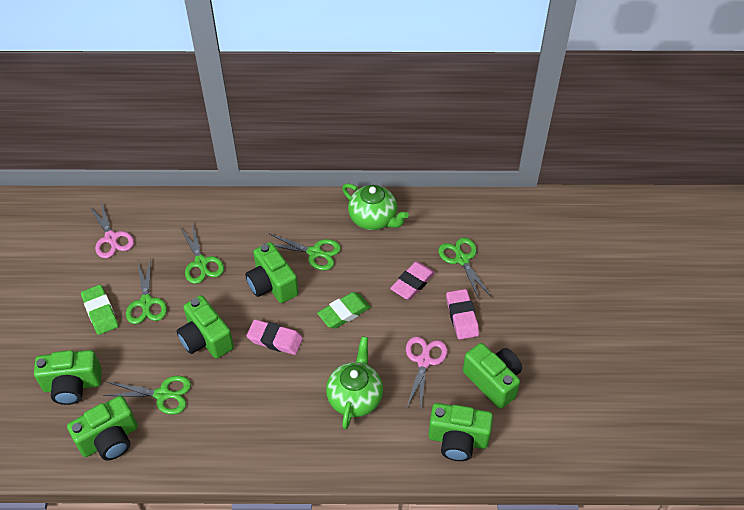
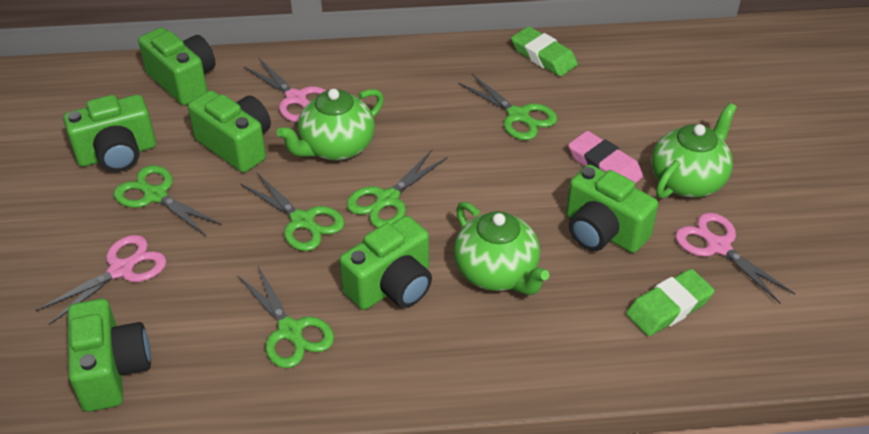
green teapot: 2 -> 3
pink eraser: 3 -> 1
pink scissors: 2 -> 3

